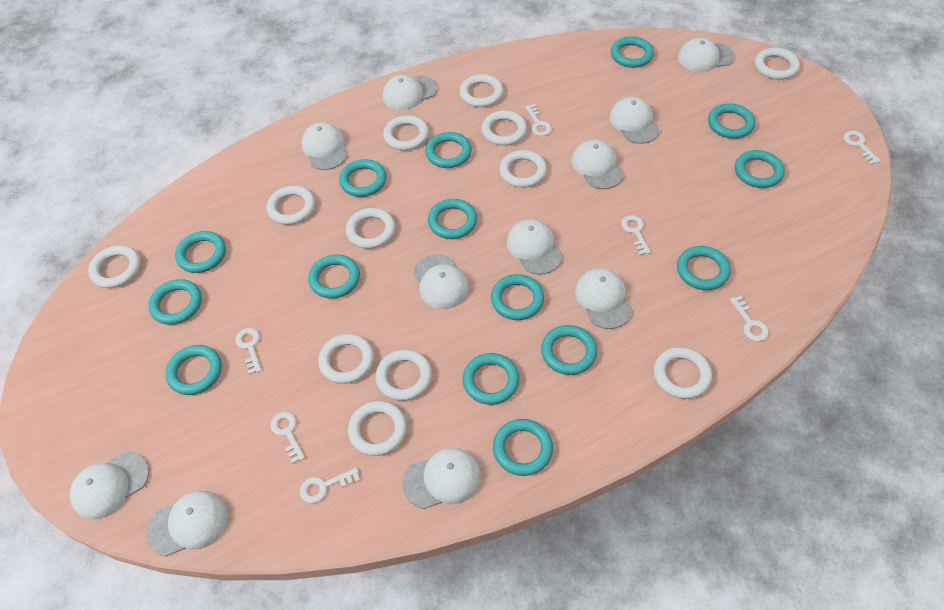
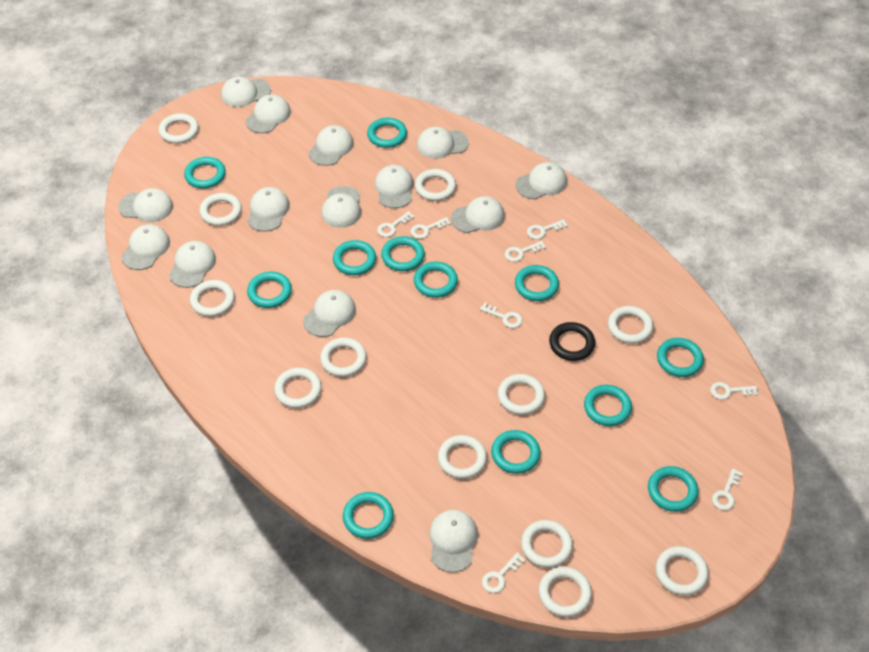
black ring: 0 -> 1
turquoise ring: 15 -> 12
white cap: 11 -> 14
white key: 7 -> 8

